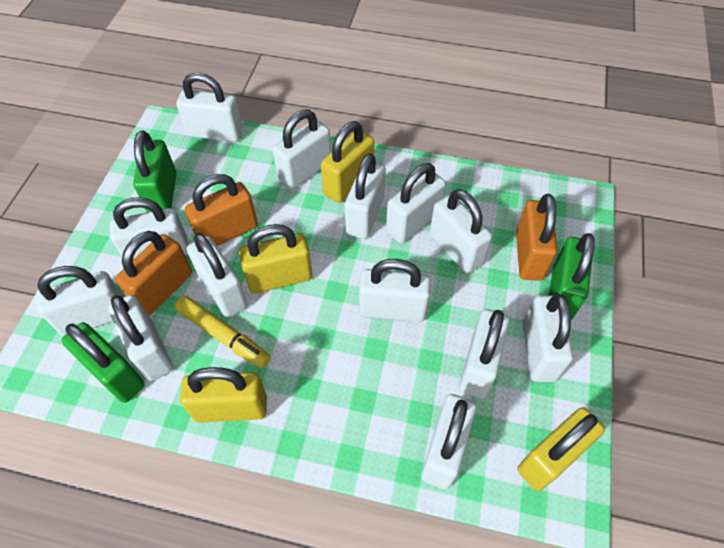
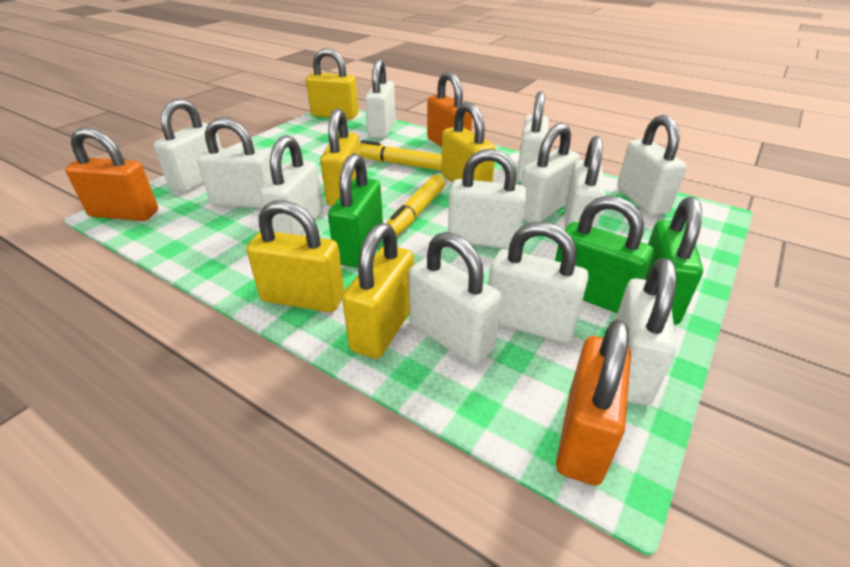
white padlock: 13 -> 12
yellow marker: 1 -> 2
yellow padlock: 4 -> 5

